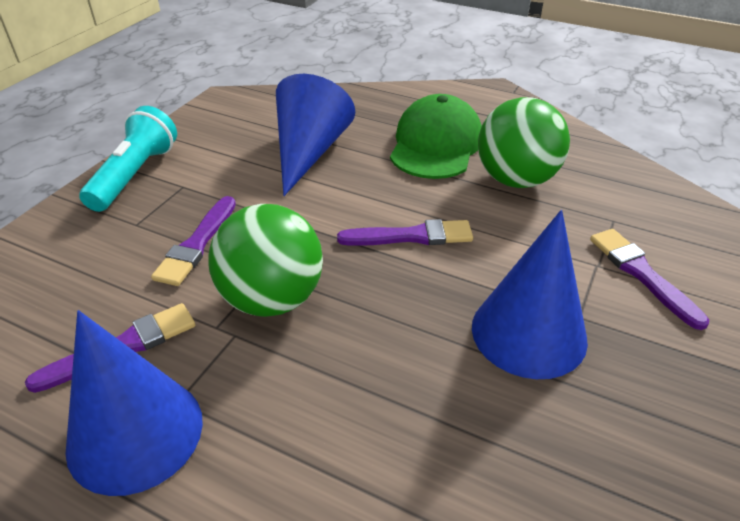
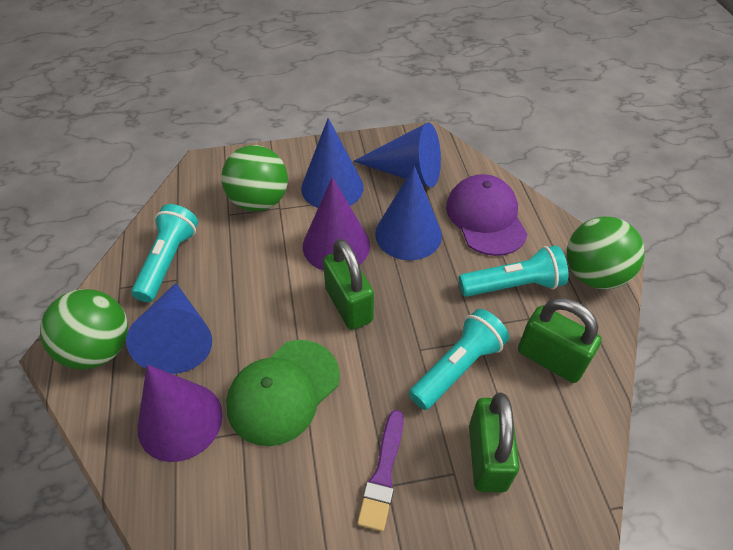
blue cone: 3 -> 4
green ball: 2 -> 3
green padlock: 0 -> 3
purple brush: 4 -> 1
purple cap: 0 -> 1
purple cone: 0 -> 2
turquoise flashlight: 1 -> 3

